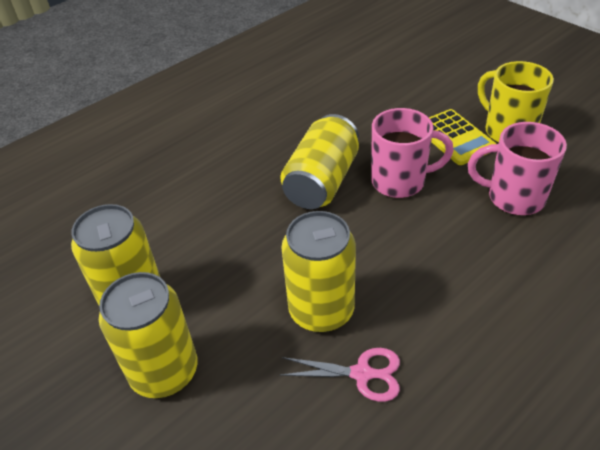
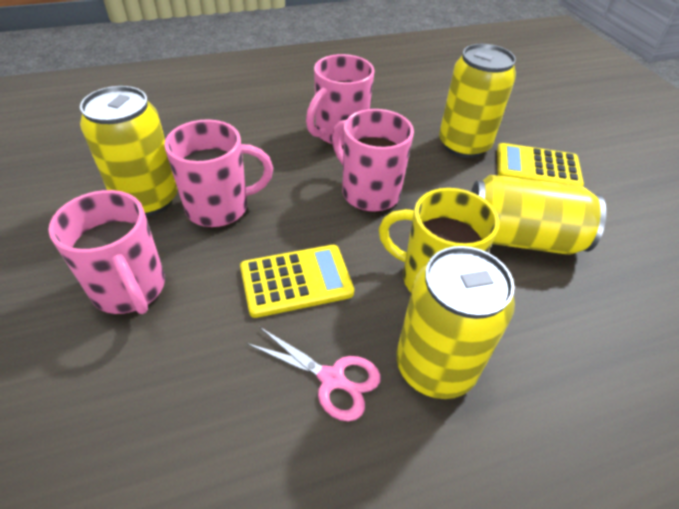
pink mug: 2 -> 4
yellow calculator: 1 -> 2

